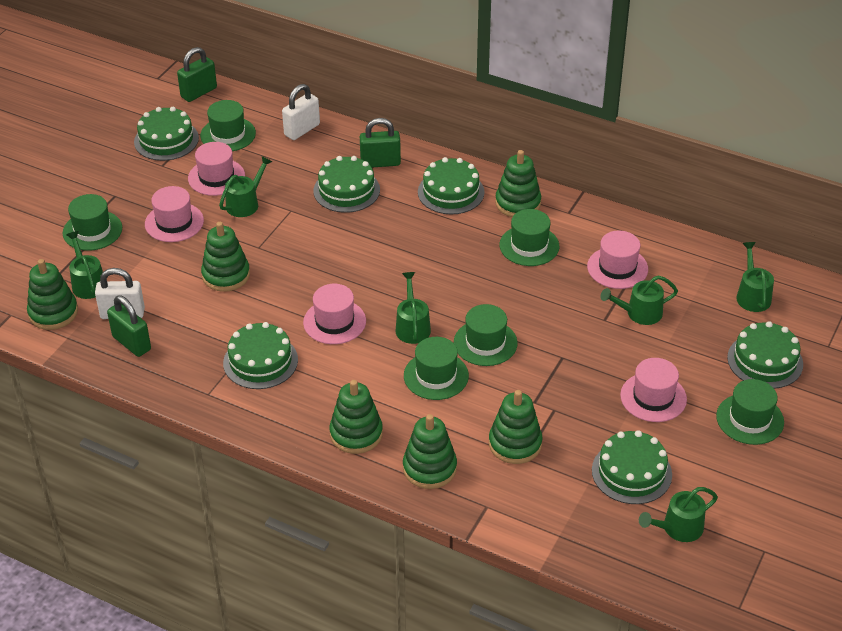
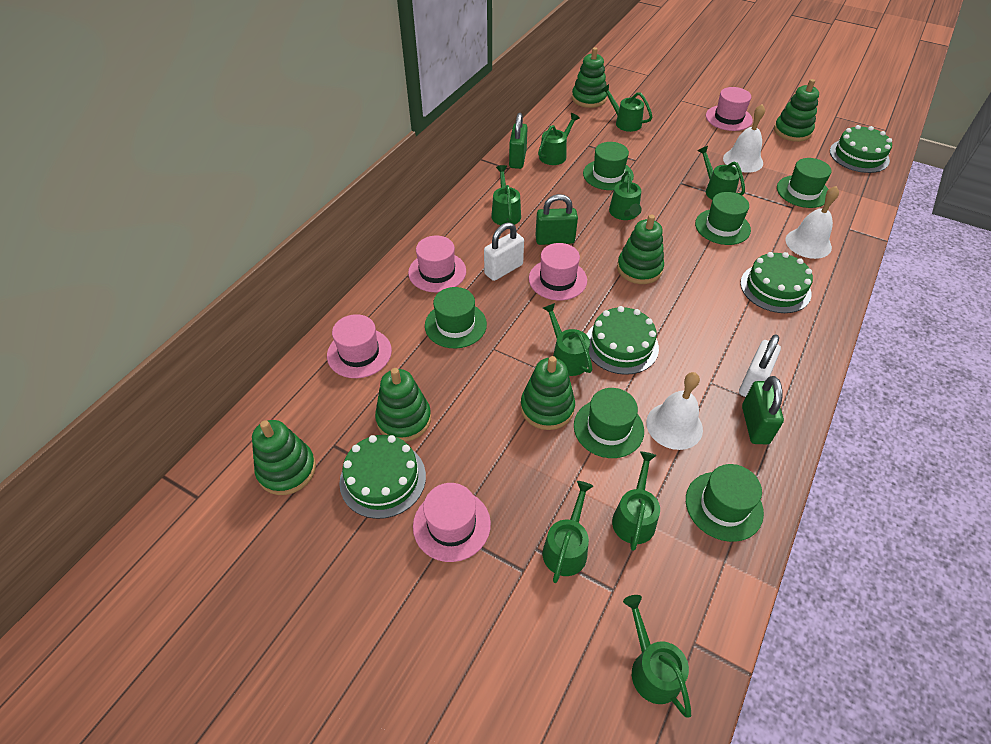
green cake: 6 -> 4
green watering can: 6 -> 9
white bell: 0 -> 3

